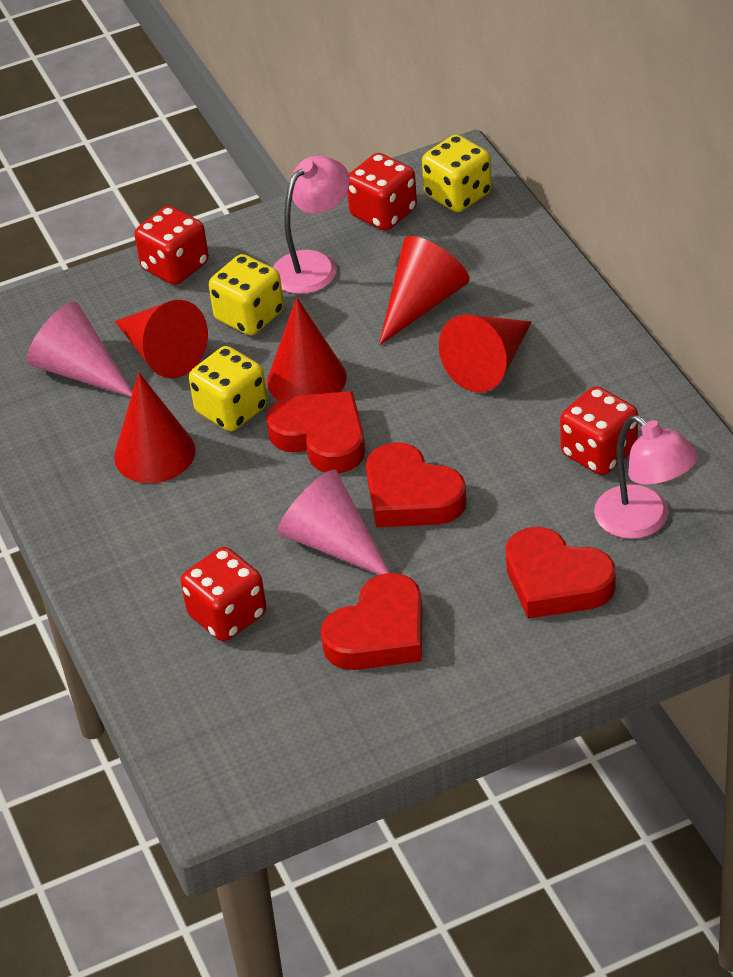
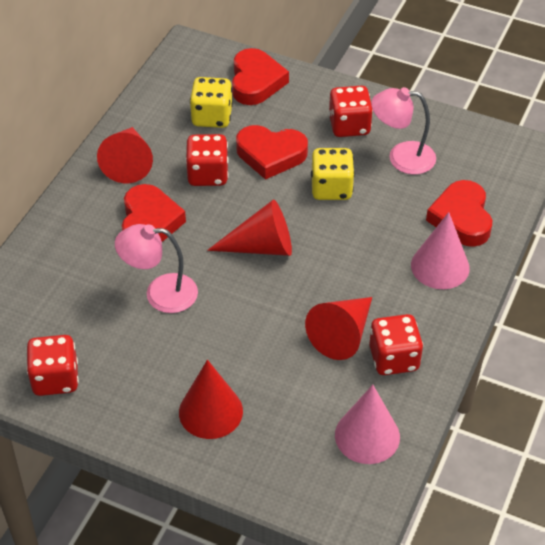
red cone: 5 -> 4
yellow dice: 3 -> 2

